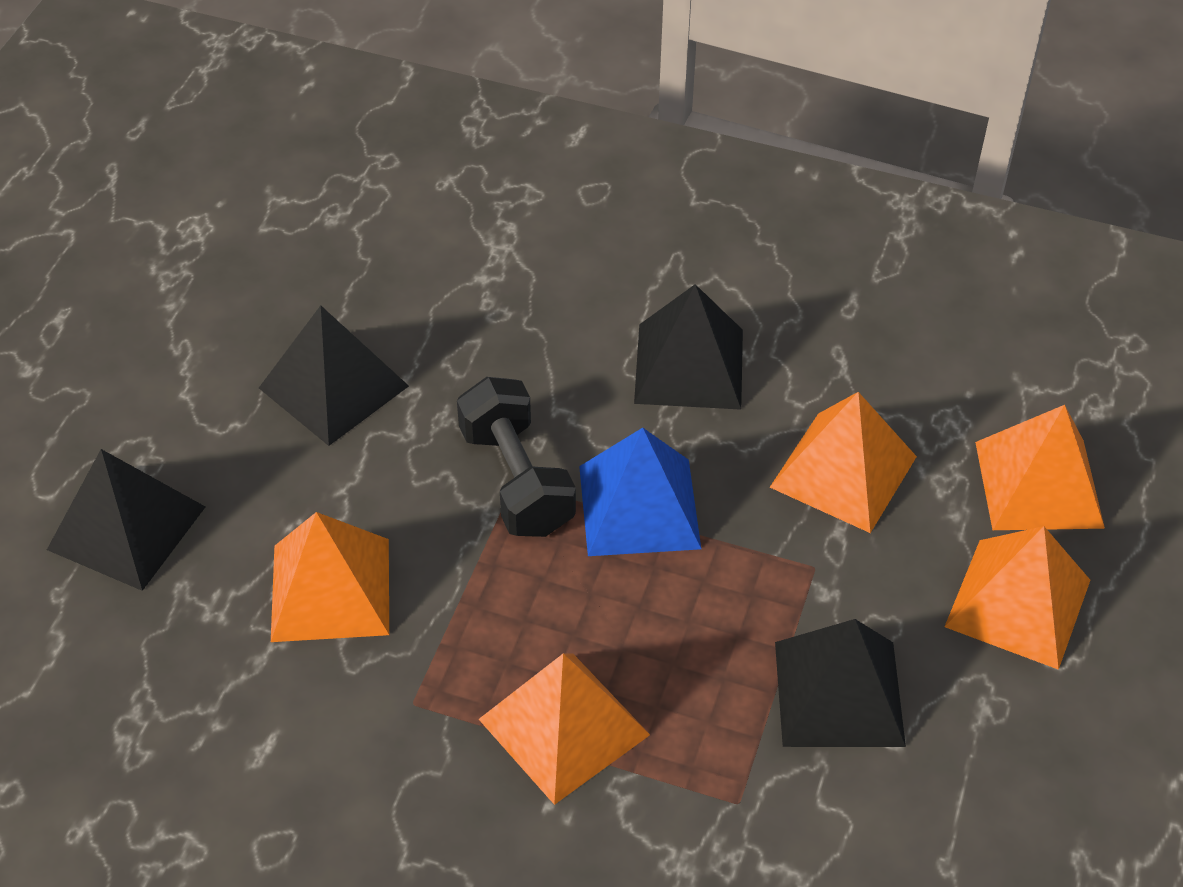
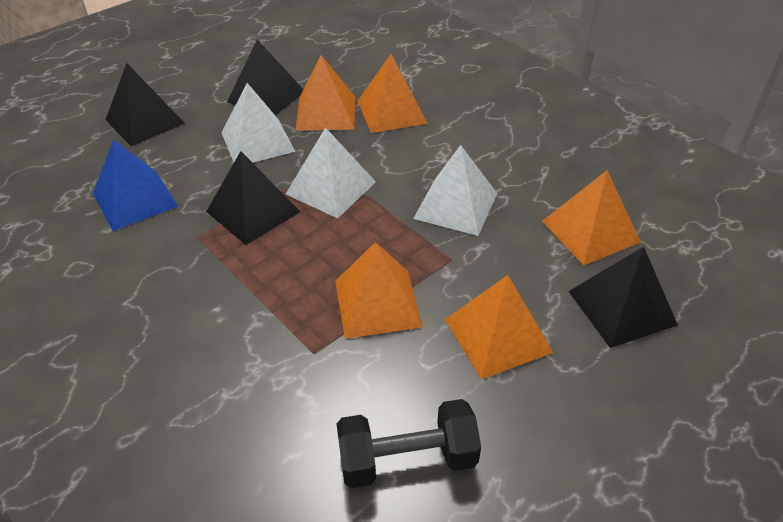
white pyramid: 0 -> 3

